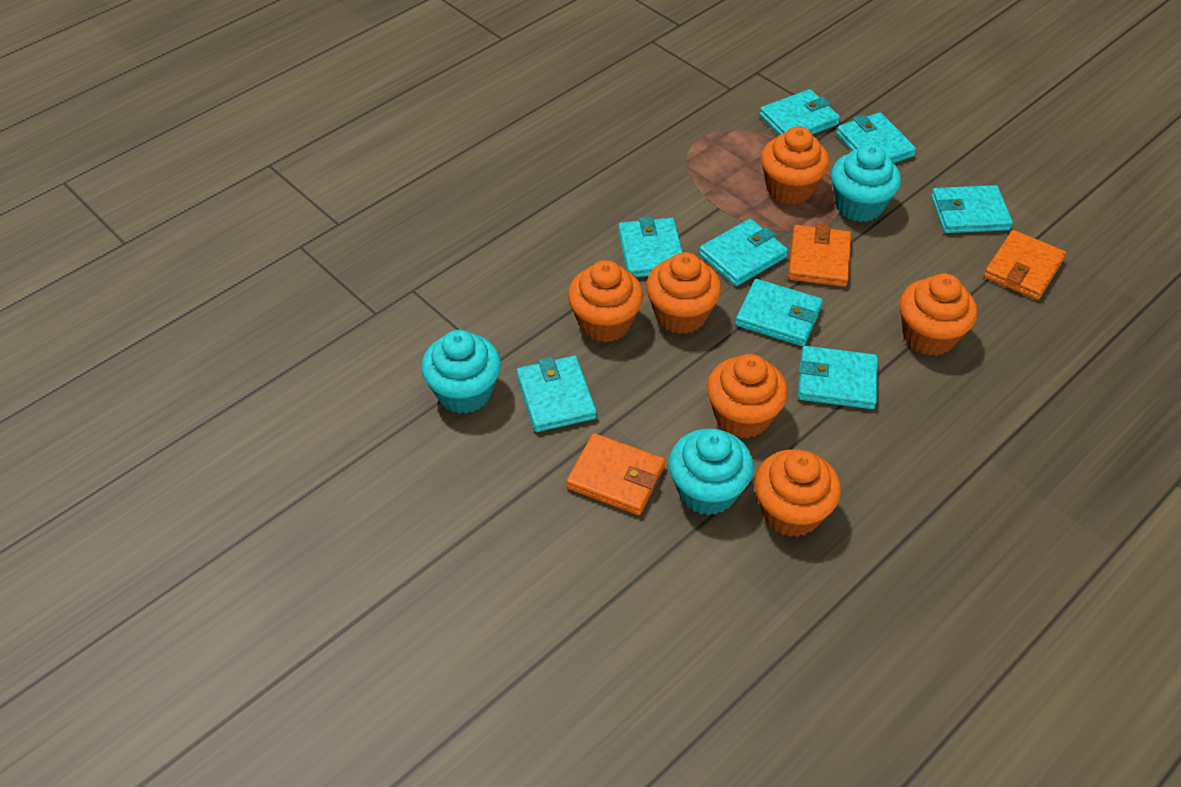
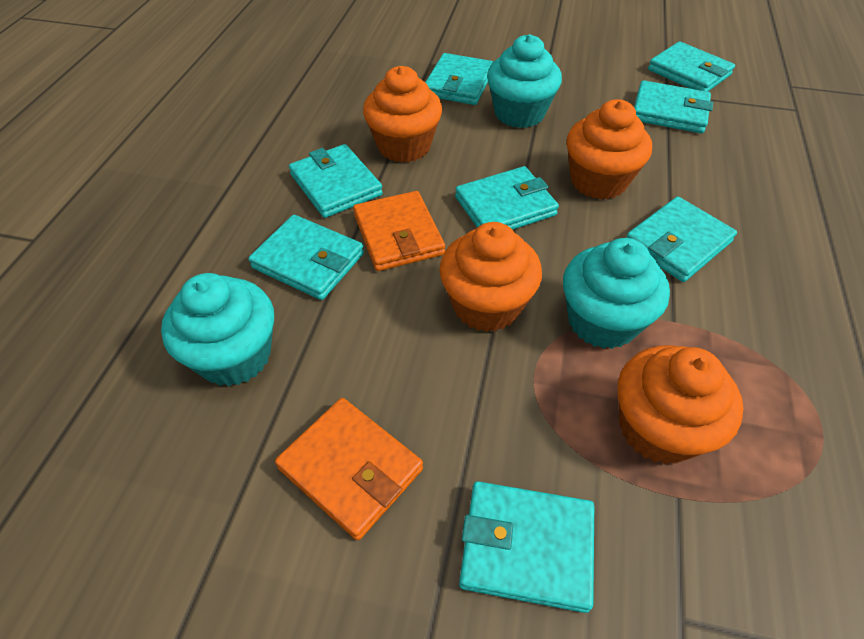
orange cupcake: 6 -> 4
orange wallet: 3 -> 2

